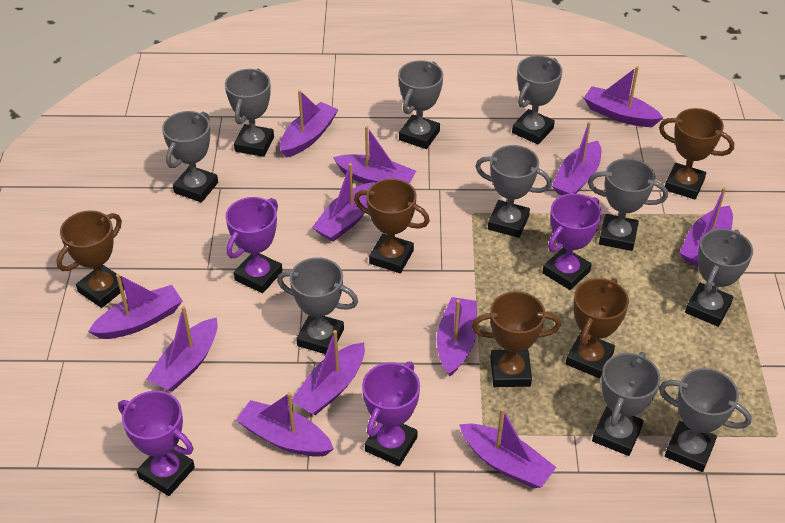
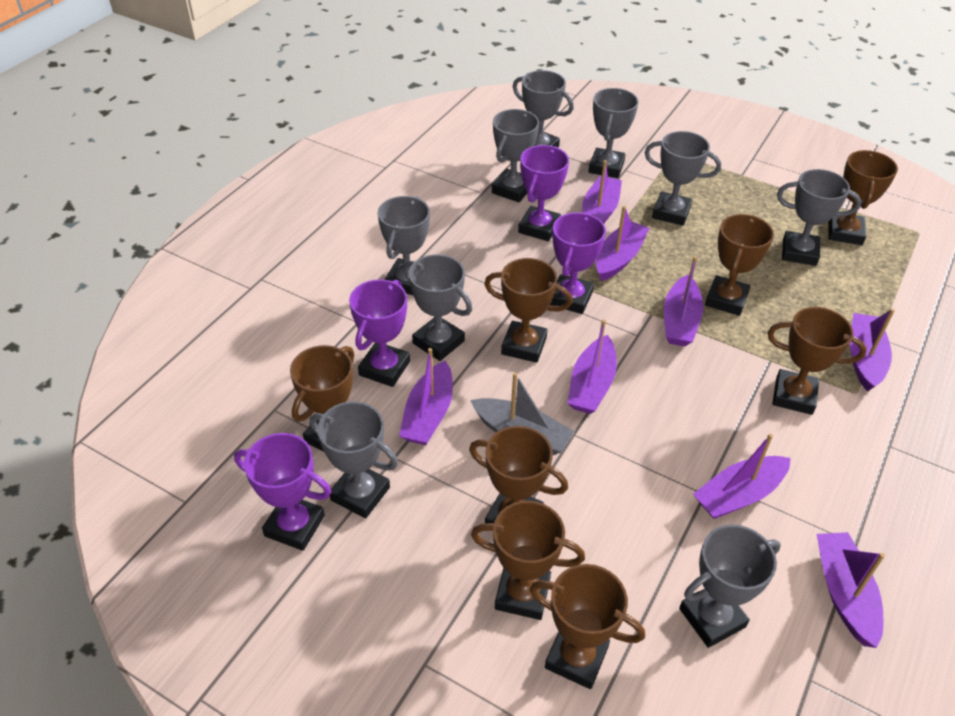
brown trophy: 5 -> 8
grey boat: 0 -> 1
grey trophy: 10 -> 9
purple boat: 12 -> 8

